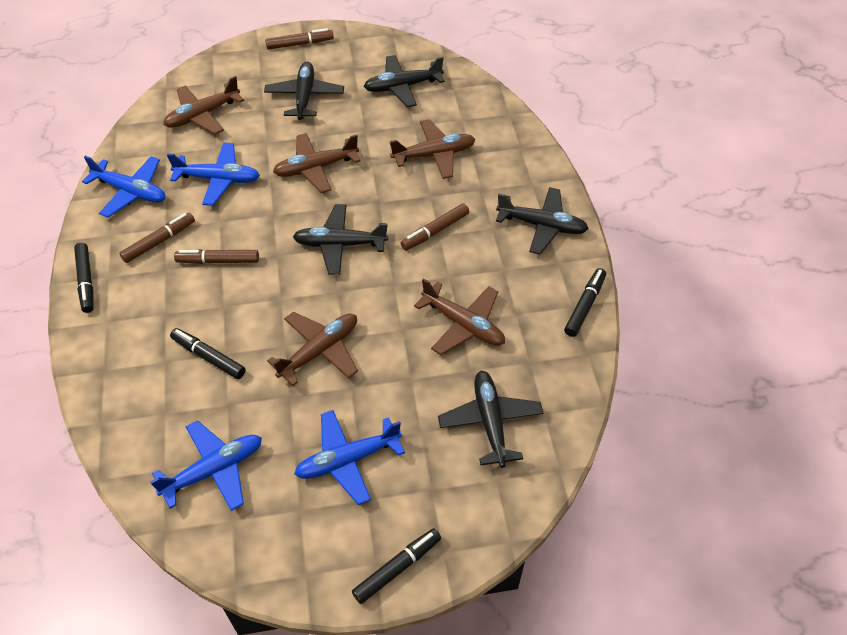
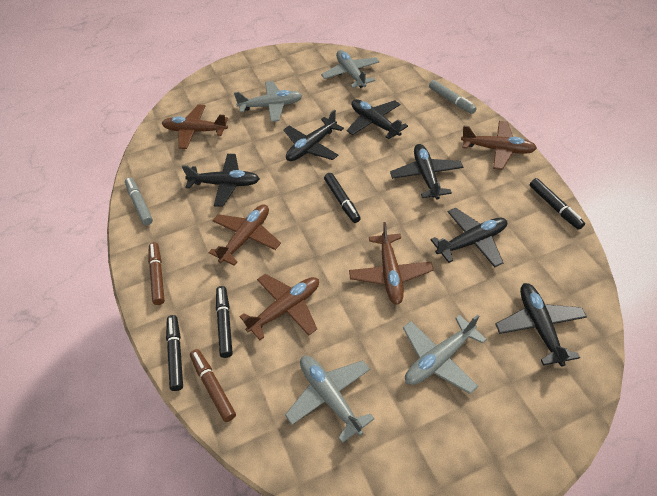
black plane: 5 -> 6
blue plane: 4 -> 0
brown marker: 4 -> 2
grey marker: 0 -> 2
grey plane: 0 -> 4

